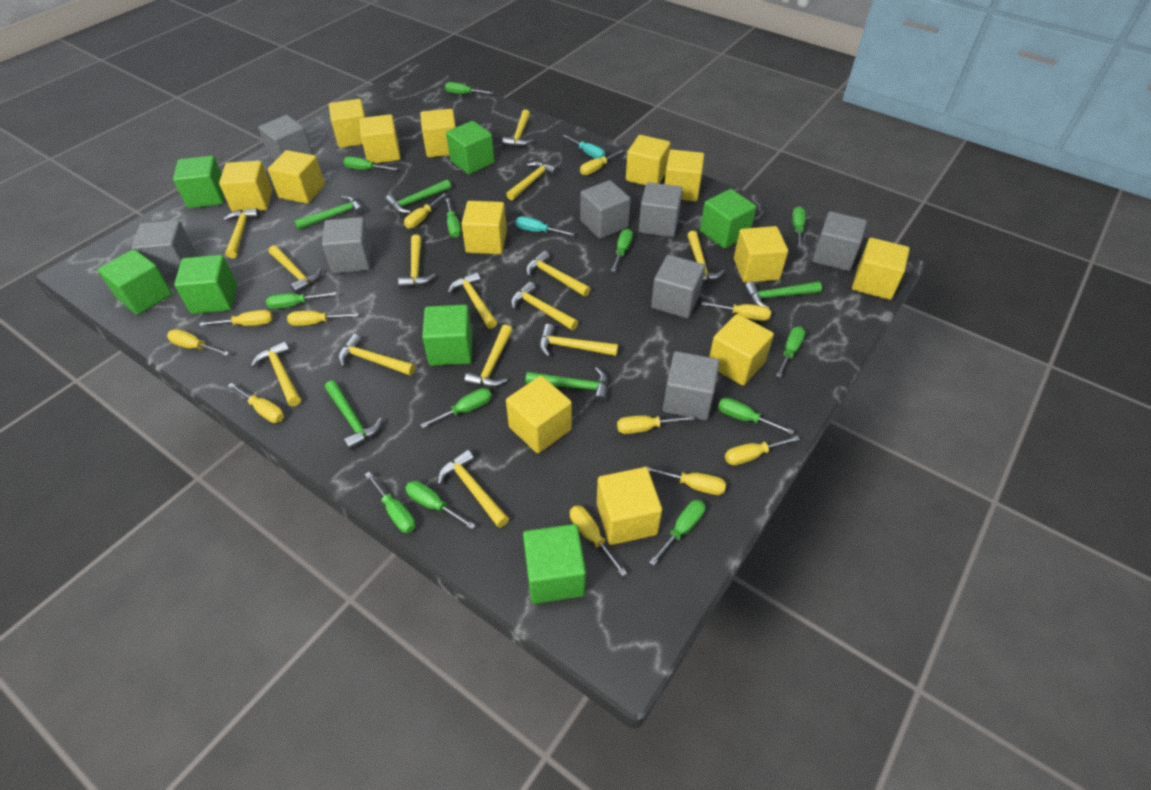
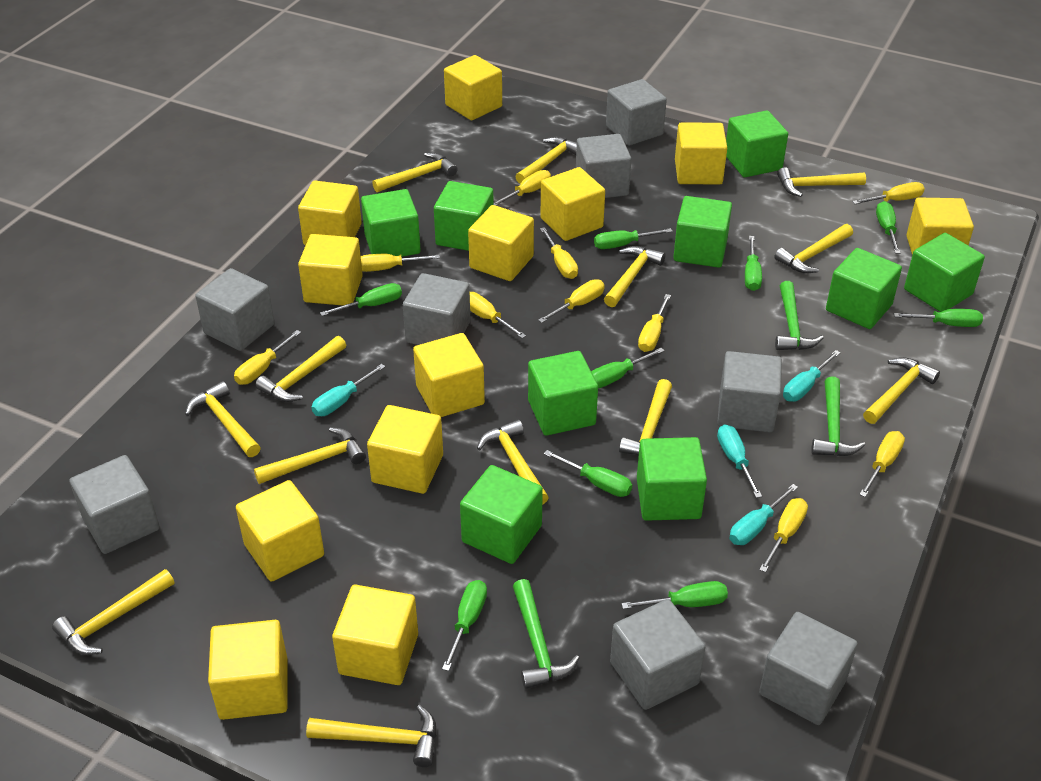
green cube: 7 -> 9
green hammer: 5 -> 3
green screwdriver: 12 -> 9
turquoise screwdriver: 2 -> 4
yellow cube: 13 -> 12
yellow hammer: 14 -> 13
yellow screwdriver: 11 -> 10

